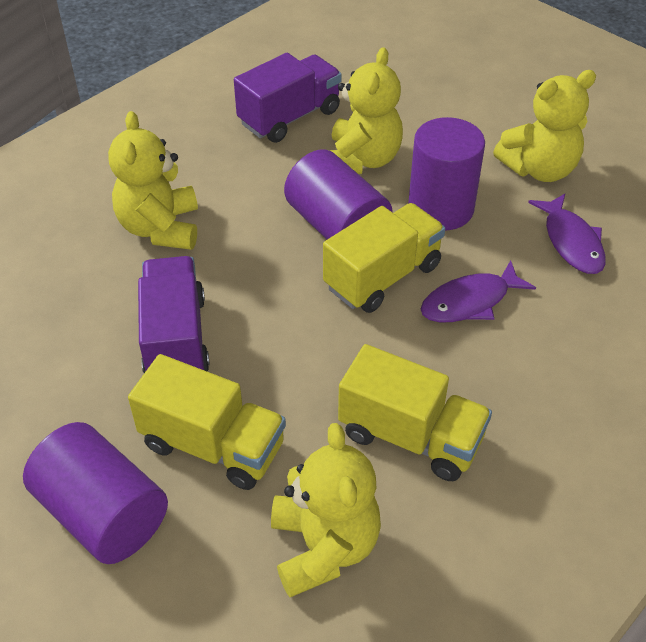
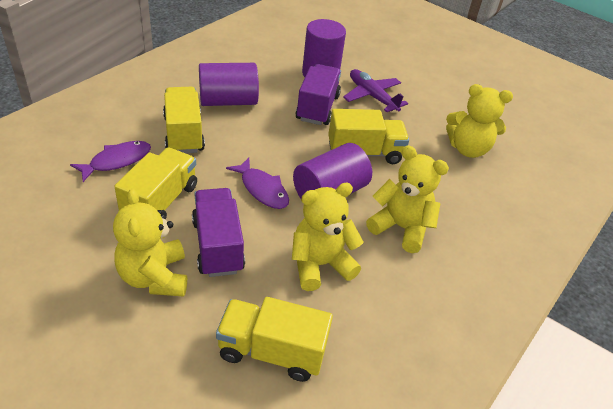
purple plane: 0 -> 1
yellow truck: 3 -> 4

